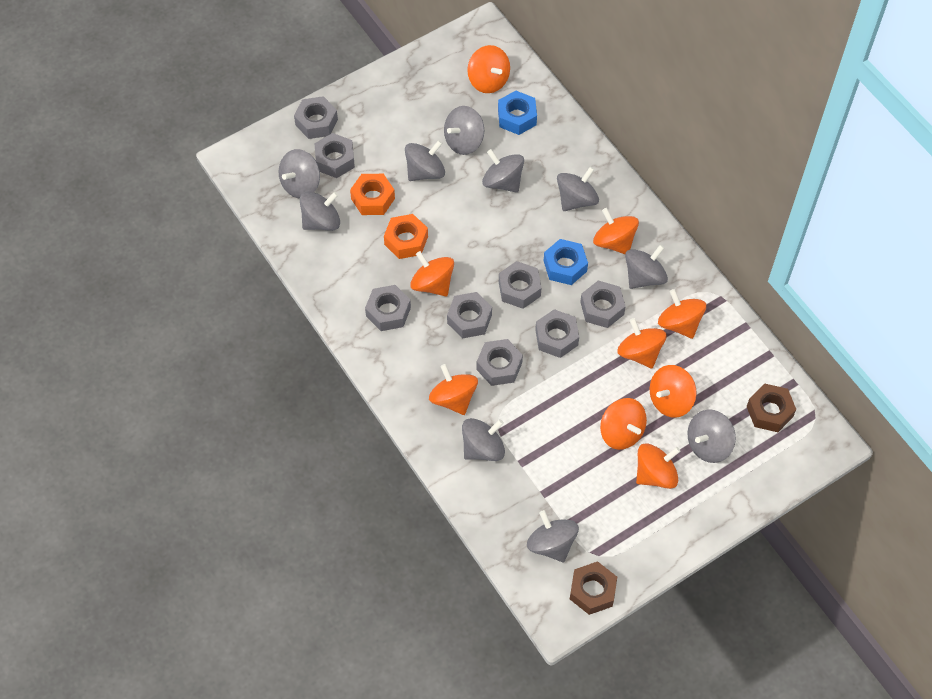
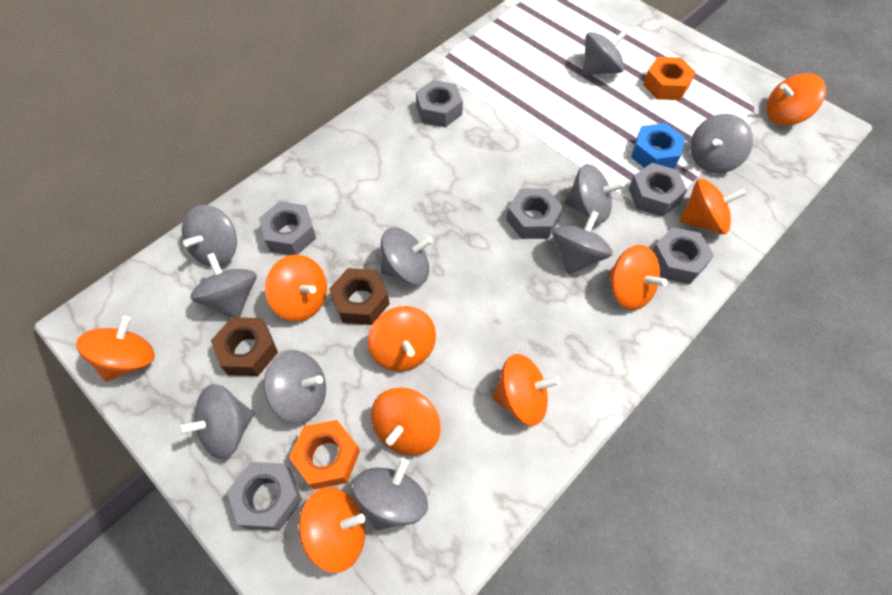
blue nut: 2 -> 1
grey nut: 8 -> 6

